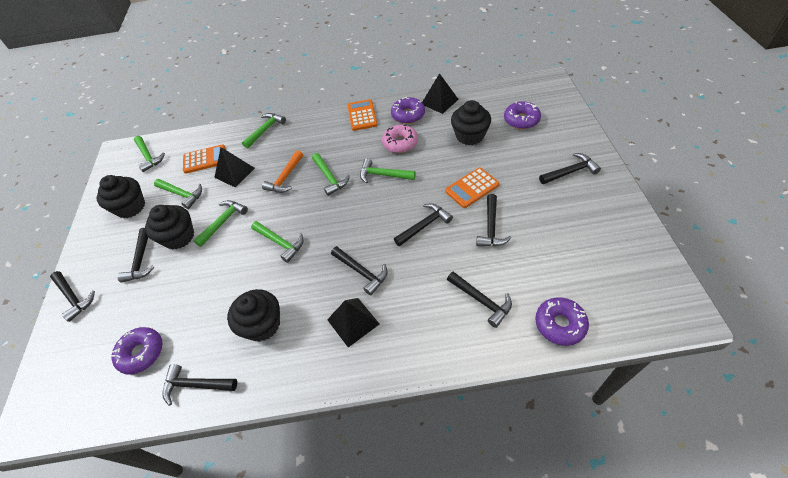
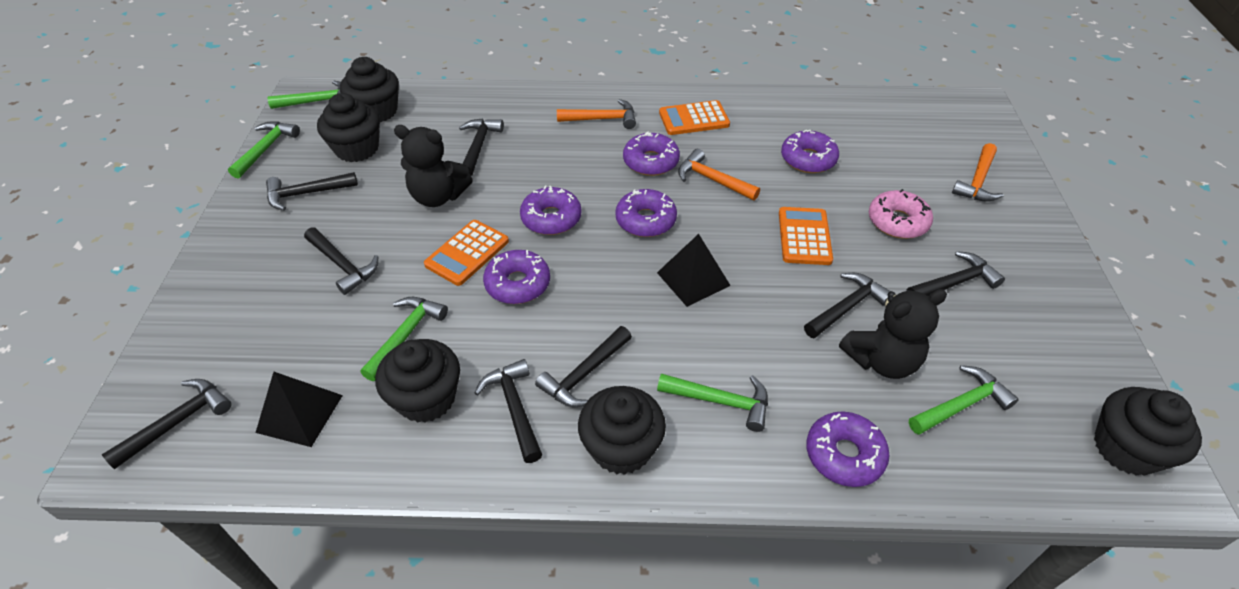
black cupcake: 4 -> 5
black pyramid: 3 -> 2
black teddy bear: 0 -> 2
green hammer: 7 -> 5
orange hammer: 1 -> 3
purple donut: 4 -> 6

